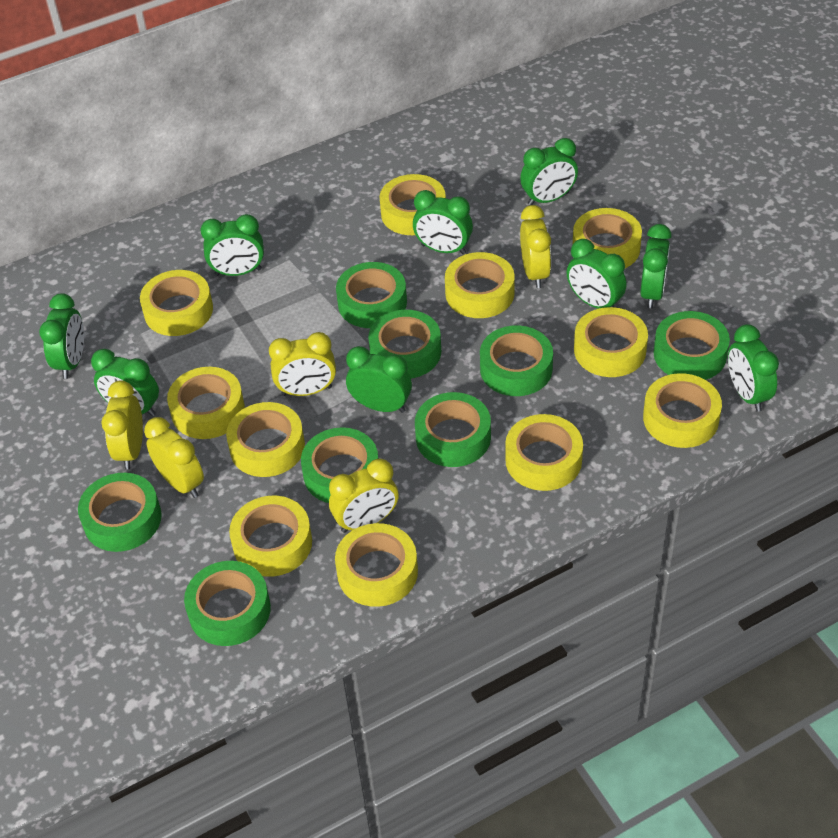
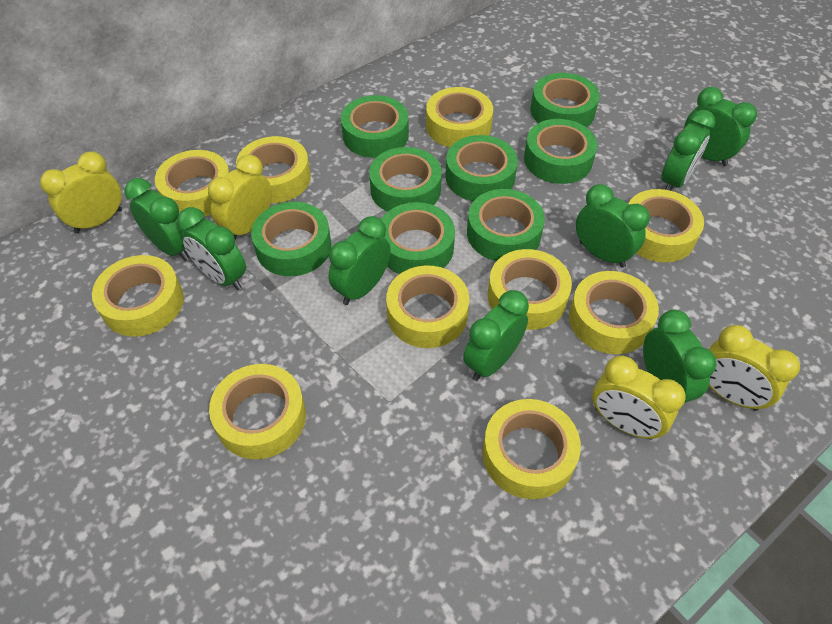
green clock: 9 -> 8
yellow clock: 5 -> 4
yellow tape: 11 -> 10

